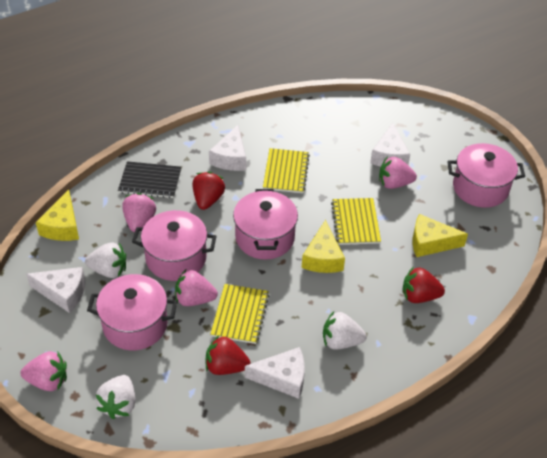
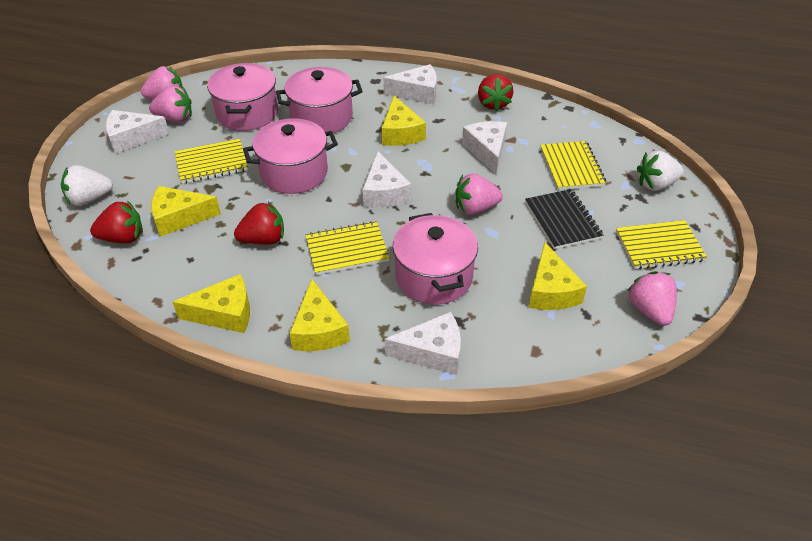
white cheese: 4 -> 5
white strawberry: 3 -> 2
yellow cheese: 3 -> 5
yellow notebook: 3 -> 4

